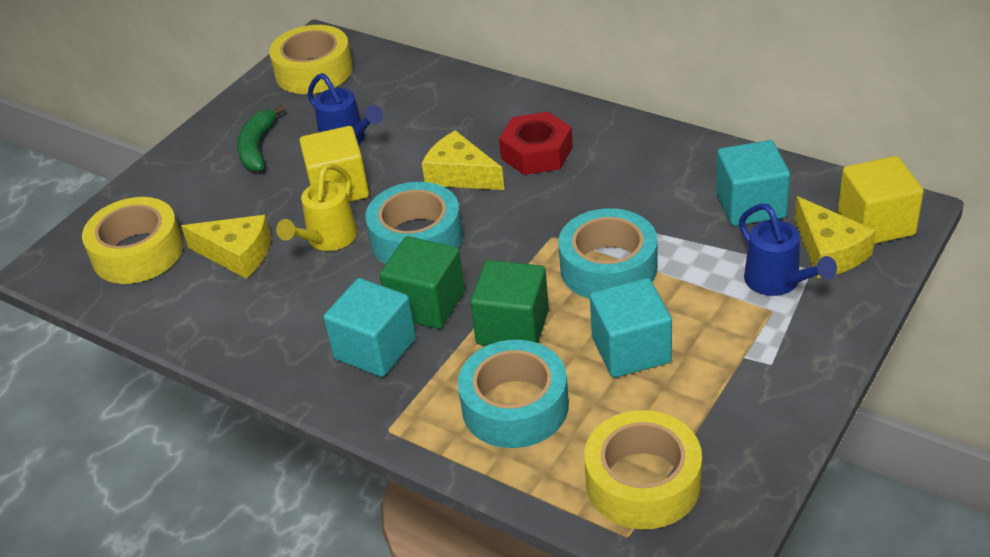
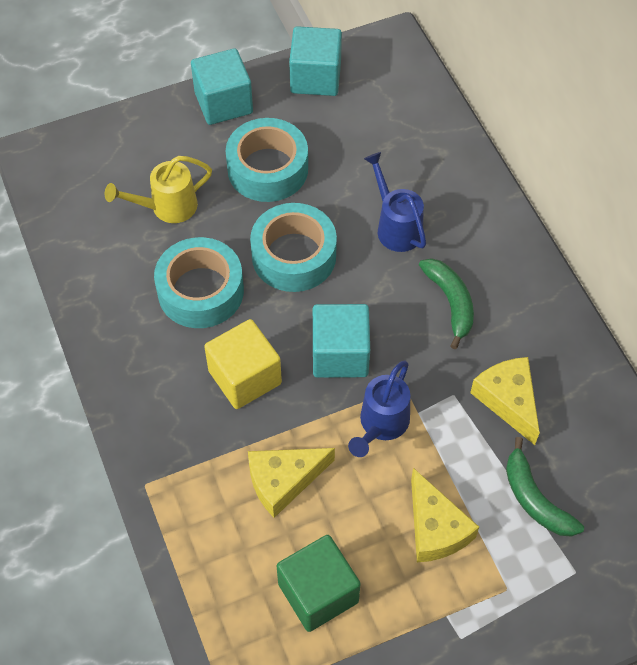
green banana: 1 -> 2
green cube: 2 -> 1
red nut: 1 -> 0
yellow cube: 2 -> 1
yellow tape: 3 -> 0

